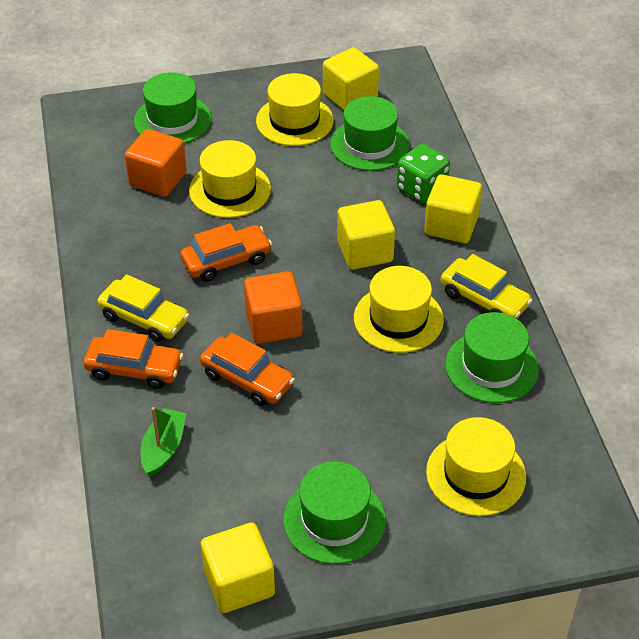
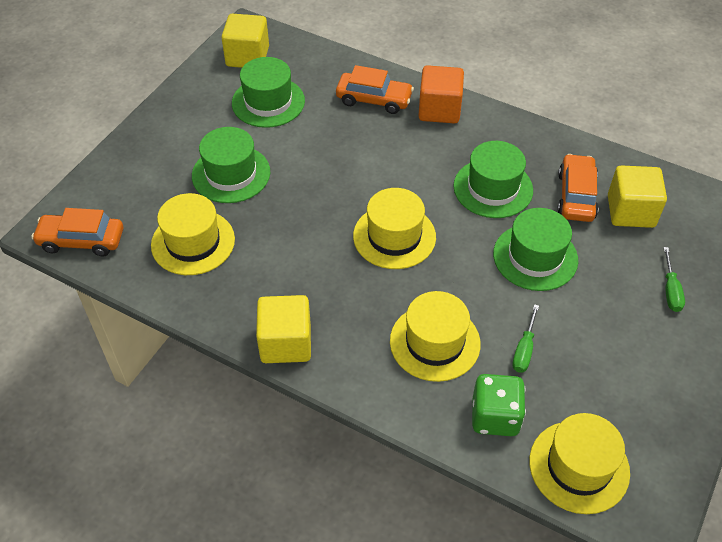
green boat: 1 -> 0
green screwdriver: 0 -> 2
orange cube: 2 -> 1
yellow car: 2 -> 0
yellow cube: 4 -> 3

